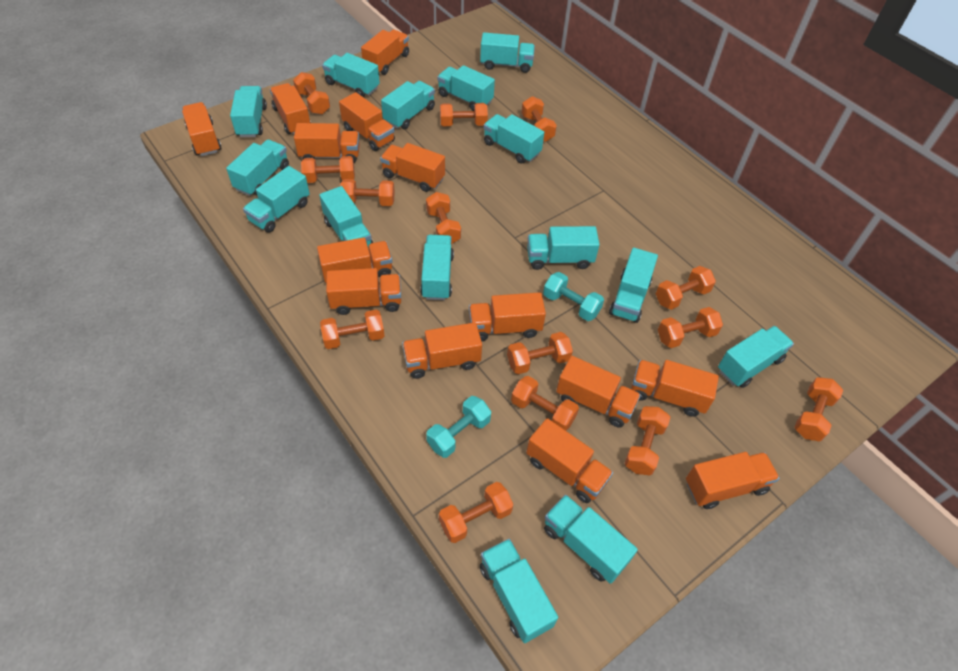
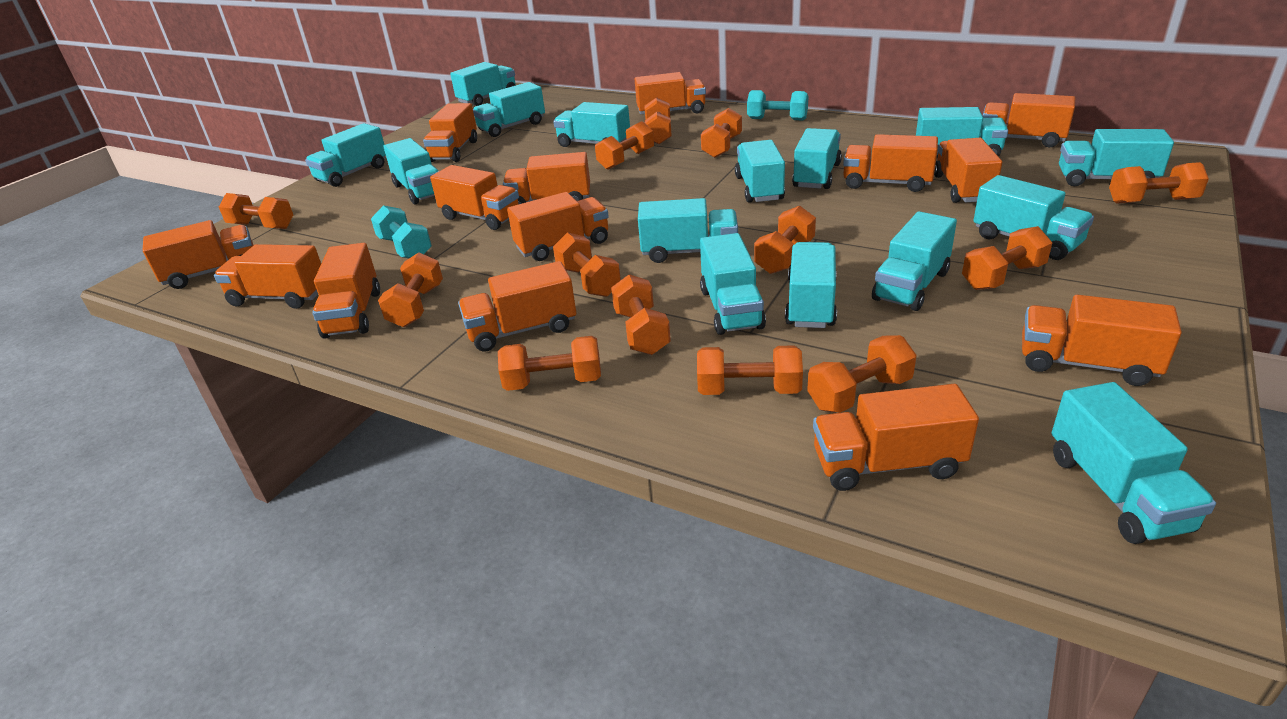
orange dumbbell: 14 -> 13

